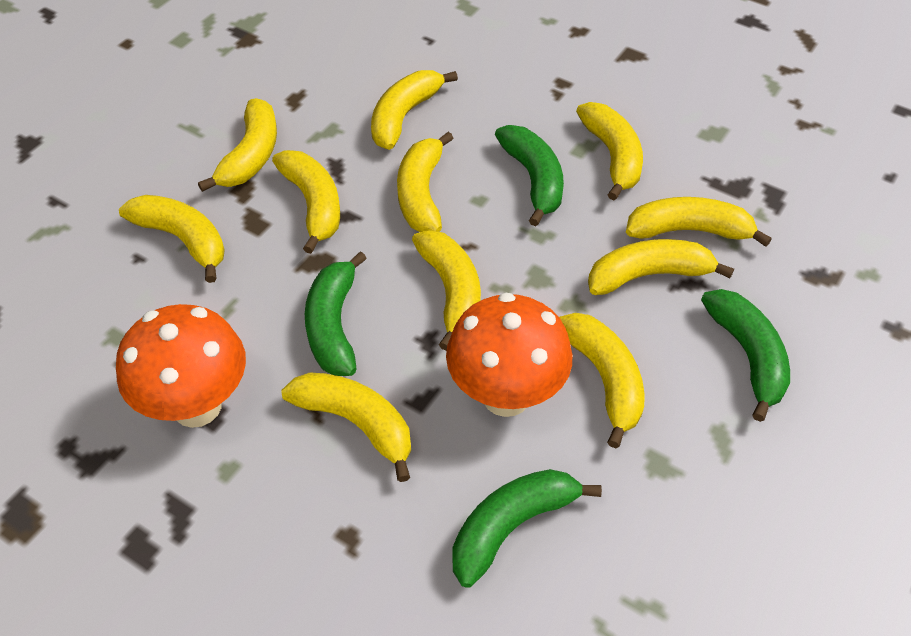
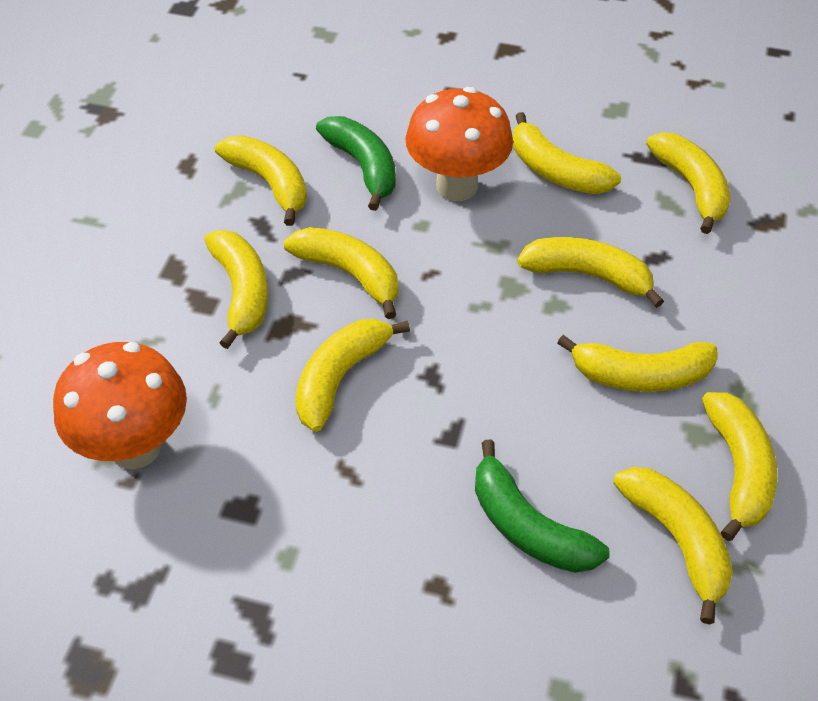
green banana: 4 -> 2
yellow banana: 11 -> 10

